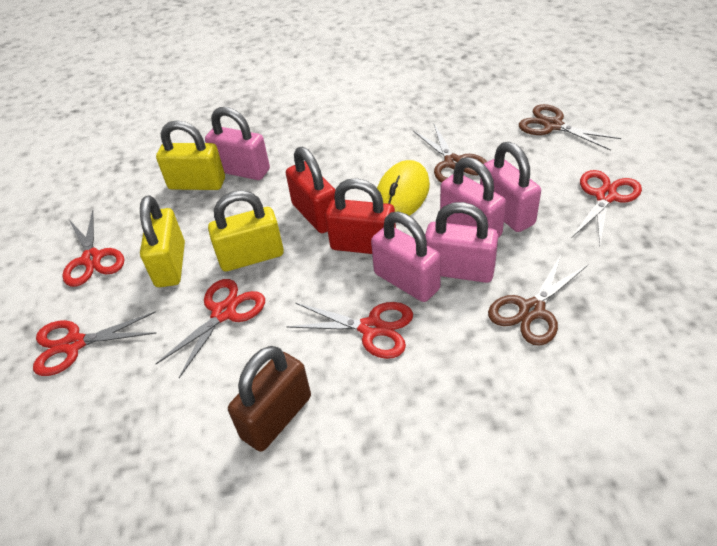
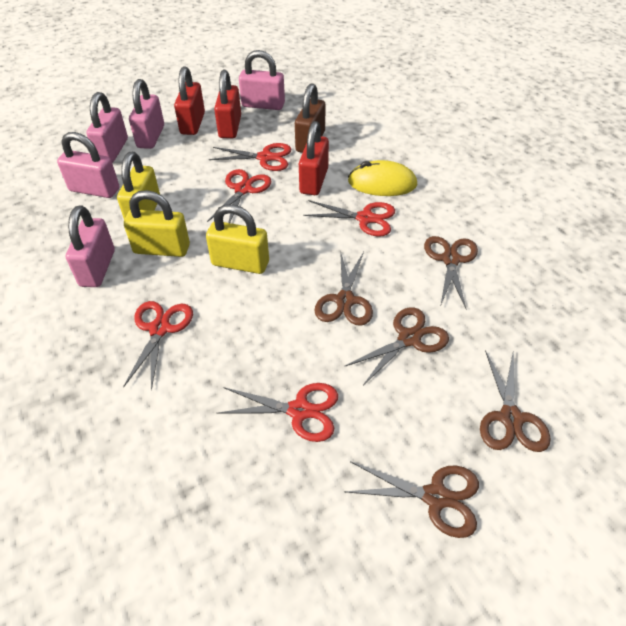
brown scissors: 3 -> 5
red padlock: 2 -> 3

